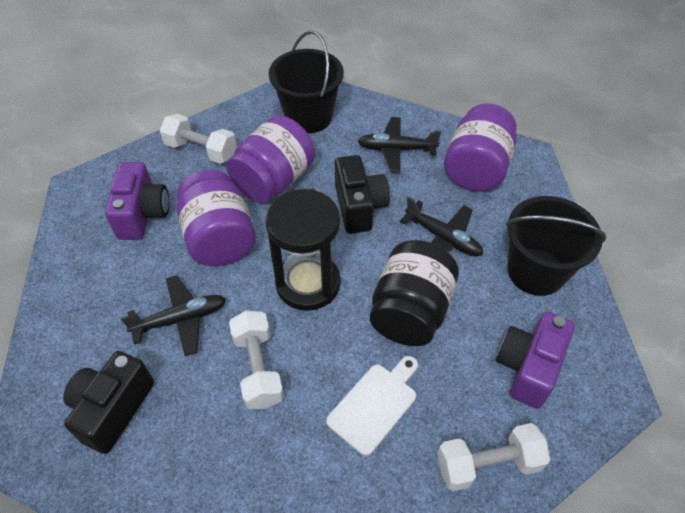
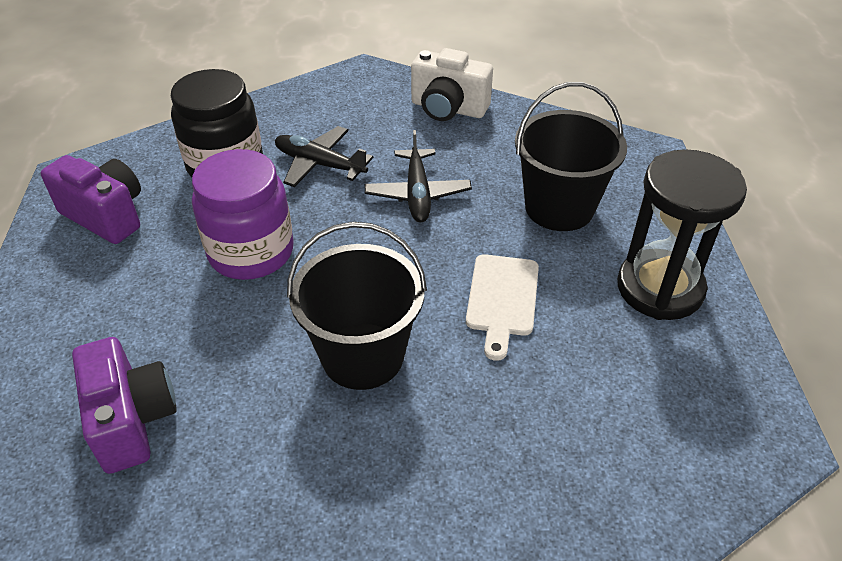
black camera: 2 -> 0
black plane: 3 -> 2
purple jar: 3 -> 1
white camera: 0 -> 1
white dumbbell: 3 -> 0

